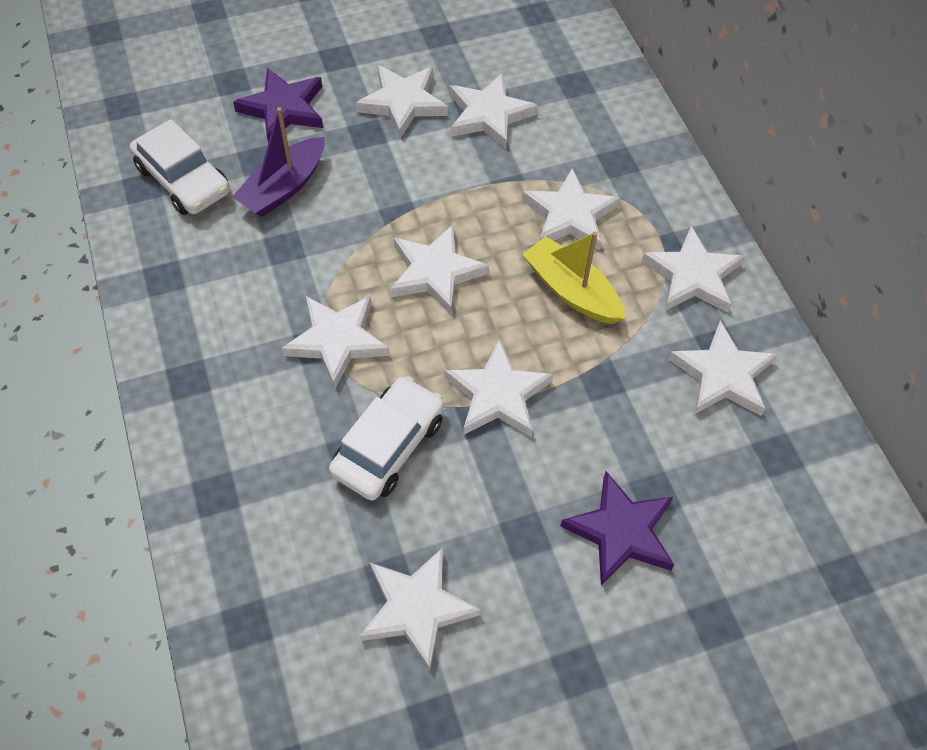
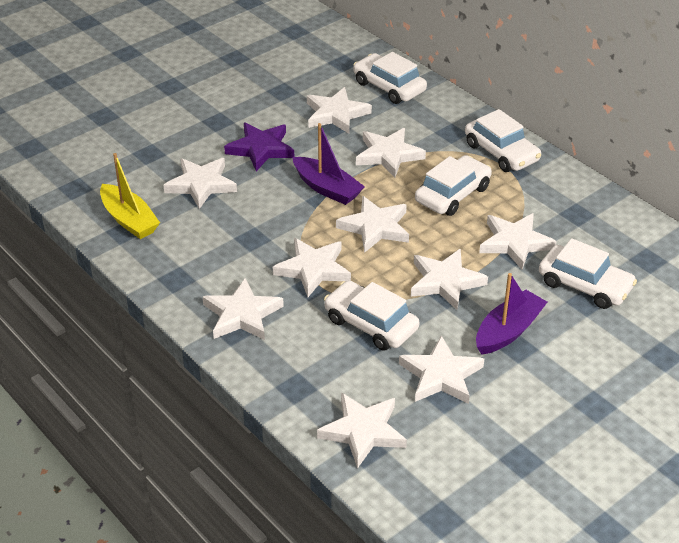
purple boat: 1 -> 2
purple star: 2 -> 1
white car: 2 -> 5
white star: 9 -> 10

